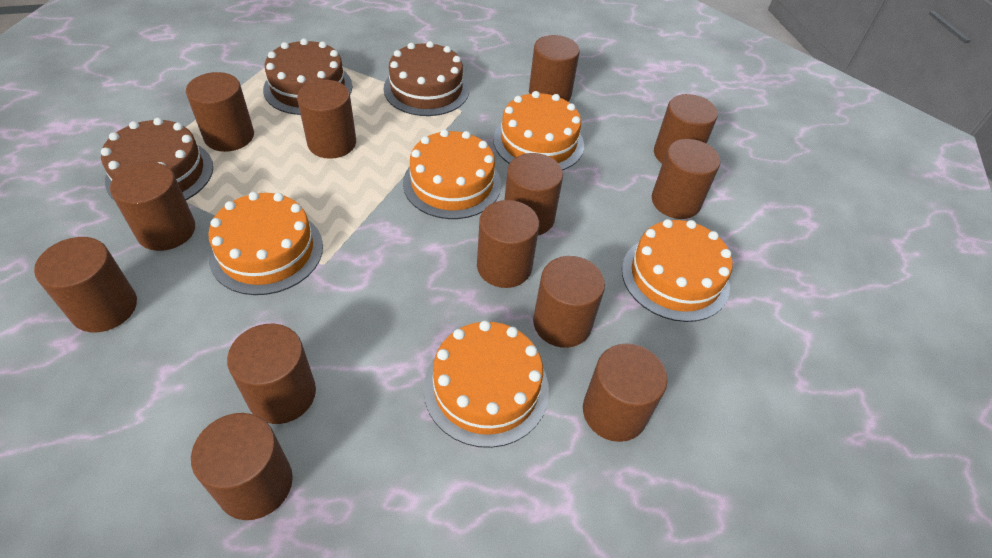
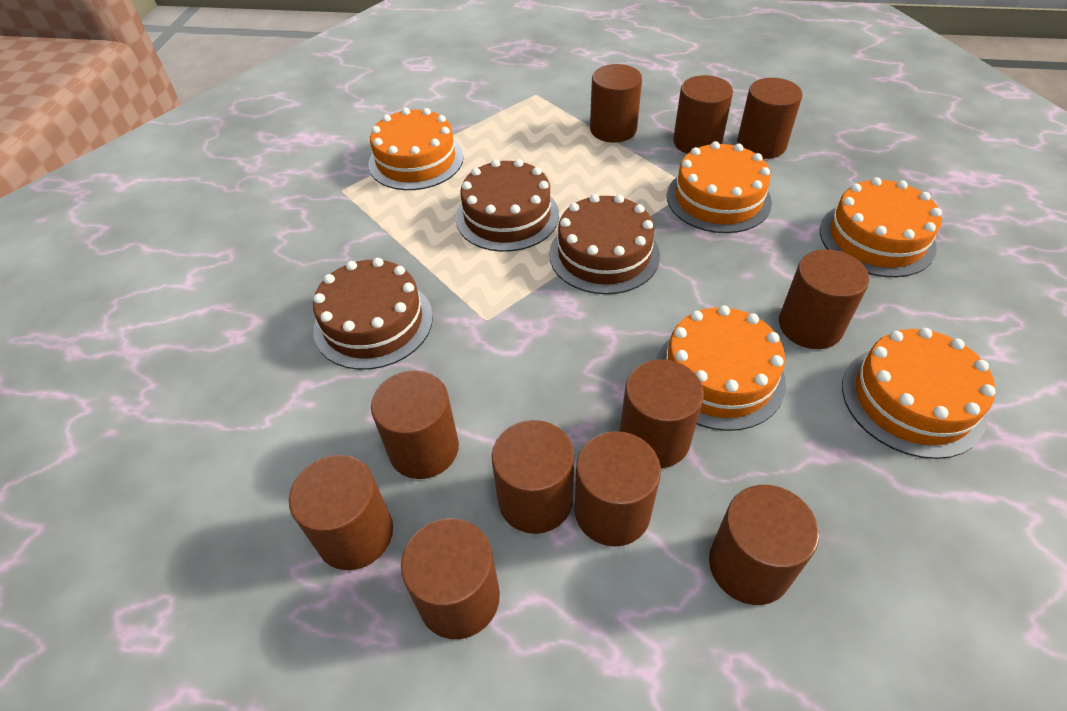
brown cylinder: 13 -> 11

